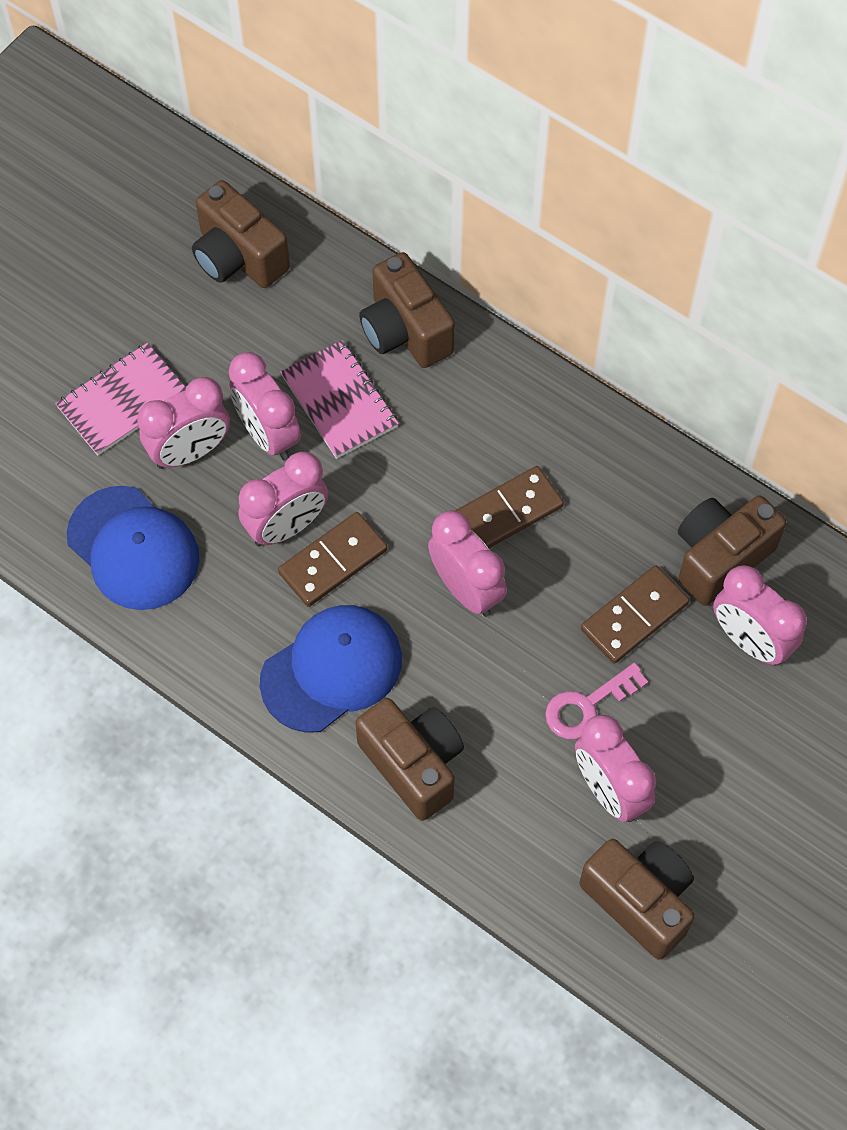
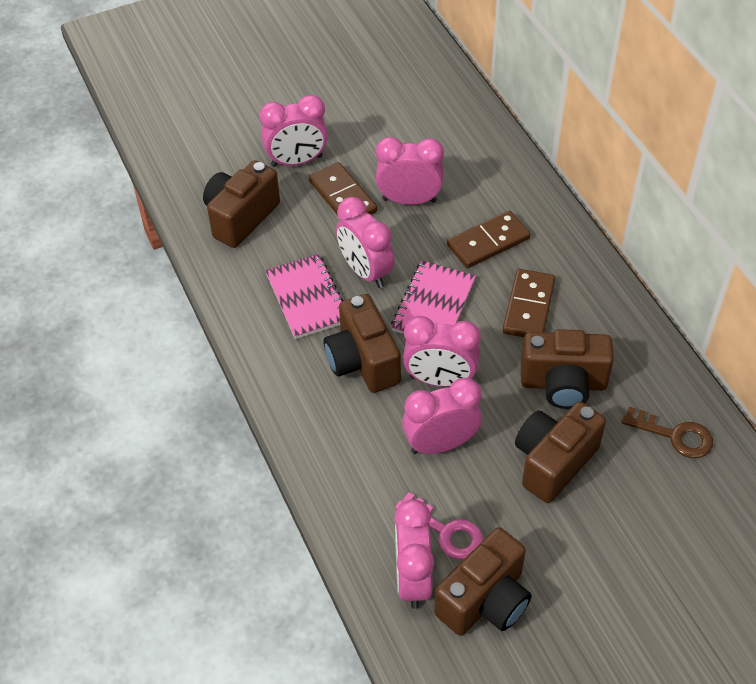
blue cap: 2 -> 0
brown key: 0 -> 1

